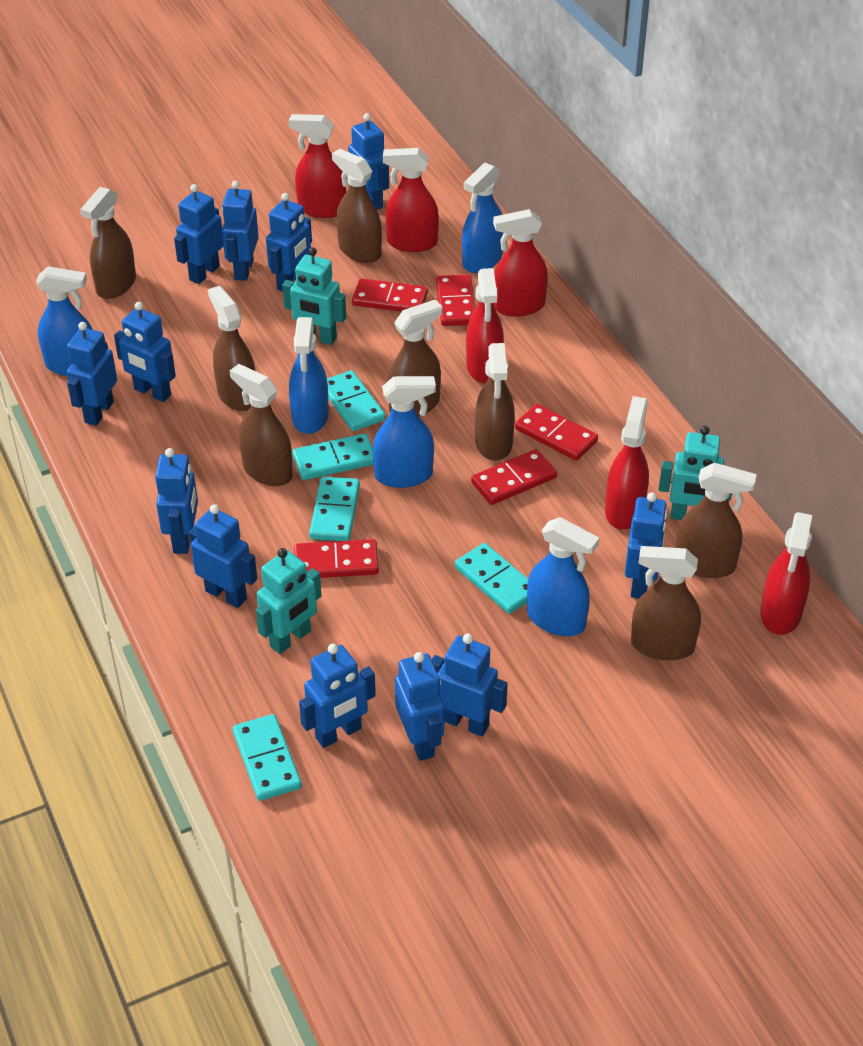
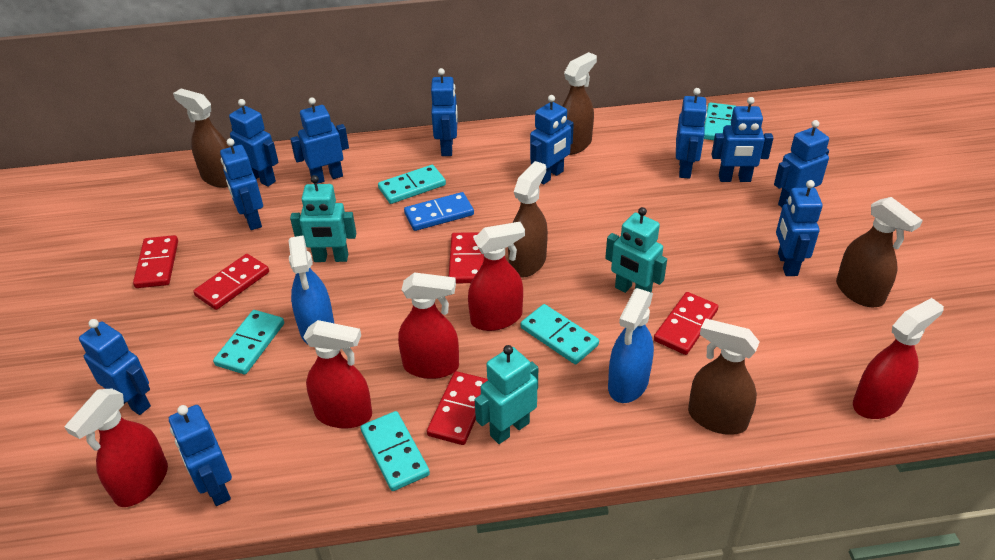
blue domino: 0 -> 1
blue robot: 12 -> 11
blue spray bottle: 5 -> 2
brown spray bottle: 8 -> 5
red spray bottle: 6 -> 5

